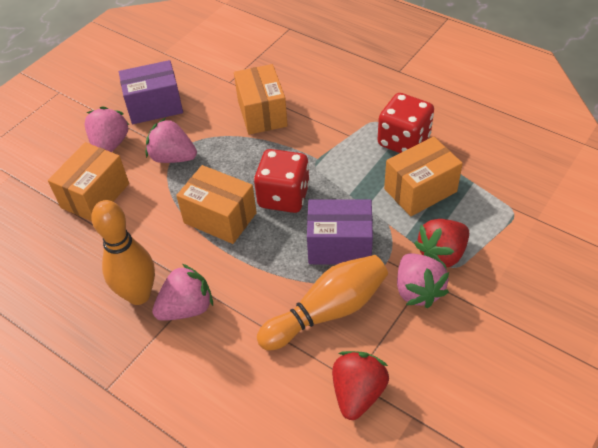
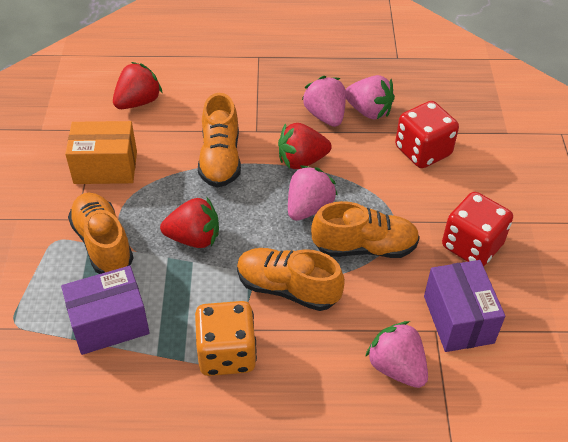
orange bowling pin: 2 -> 0
orange box: 4 -> 1
orange dice: 0 -> 1
orange shoe: 0 -> 4
red strawberry: 2 -> 3

